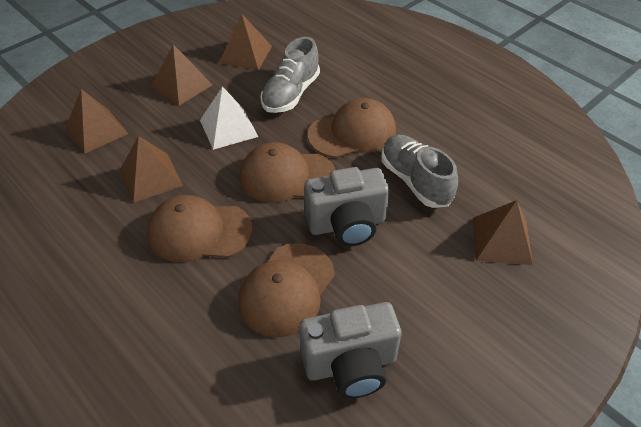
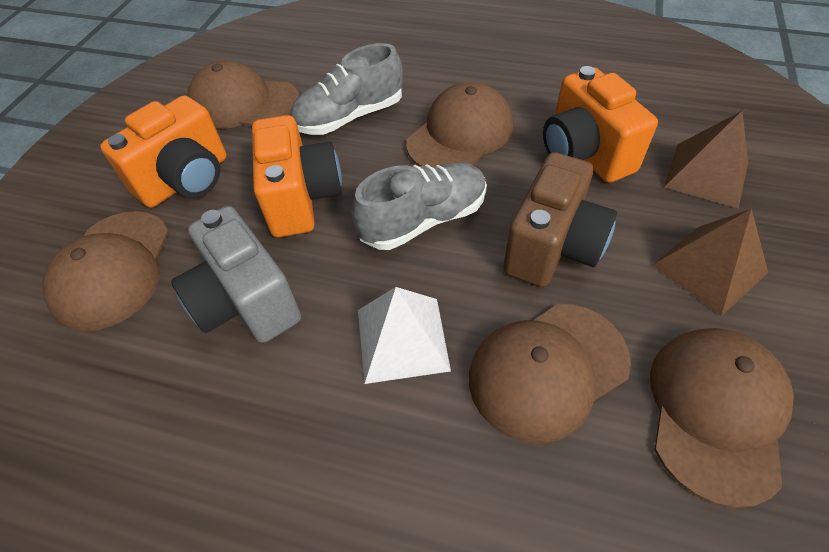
brown camera: 0 -> 1
brown cap: 4 -> 5
brown pyramid: 5 -> 2
grey camera: 2 -> 1
orange camera: 0 -> 3

